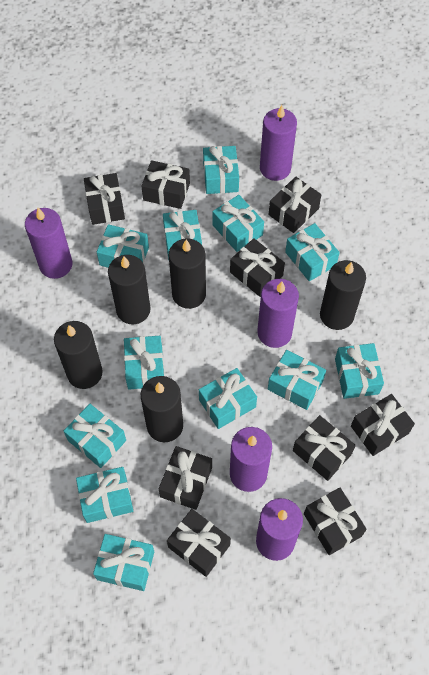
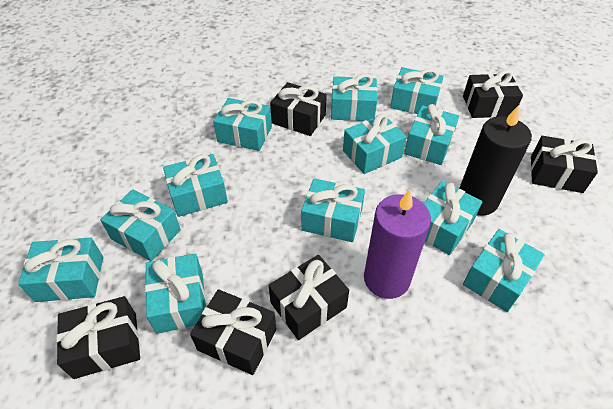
black candle: 5 -> 1
black gift: 9 -> 6
purple candle: 5 -> 1

